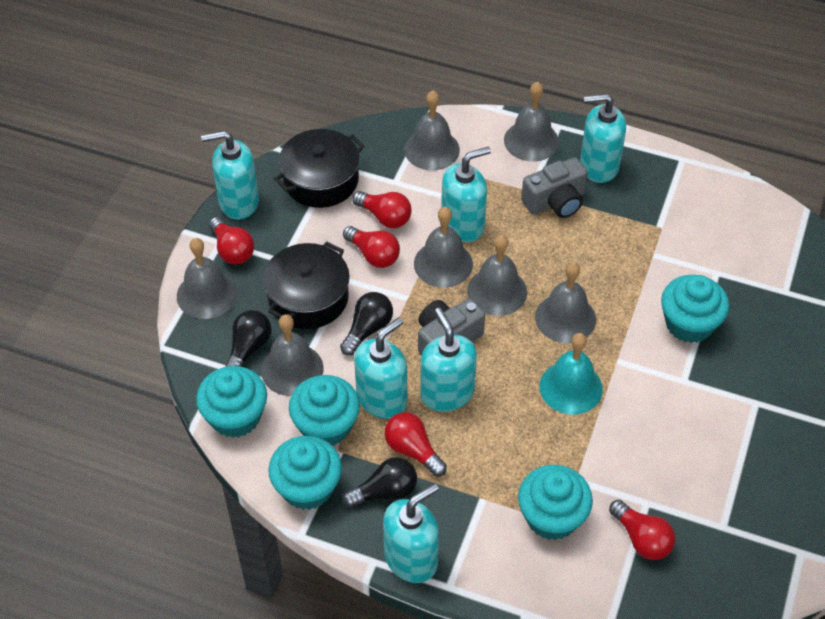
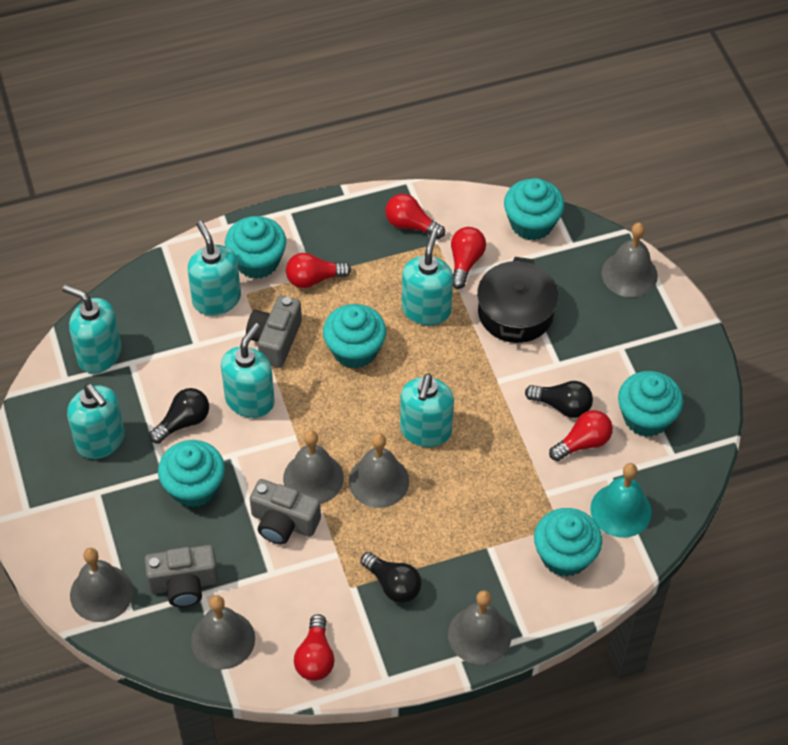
black pot: 2 -> 1
grey bell: 7 -> 6
grey camera: 2 -> 3
turquoise cupcake: 5 -> 6

